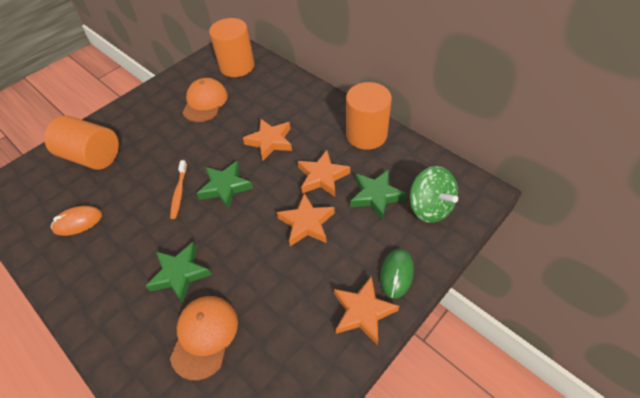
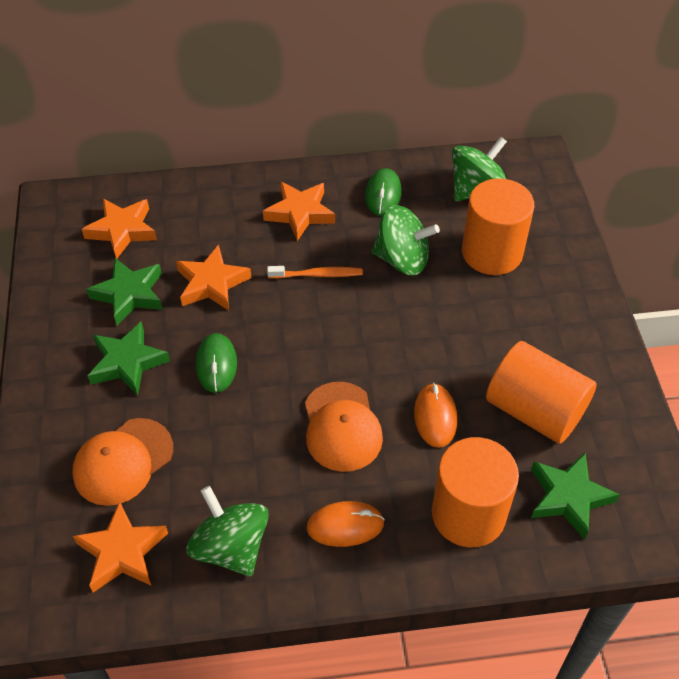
green mouse: 1 -> 2
green spinning top: 1 -> 3
orange mouse: 1 -> 2

